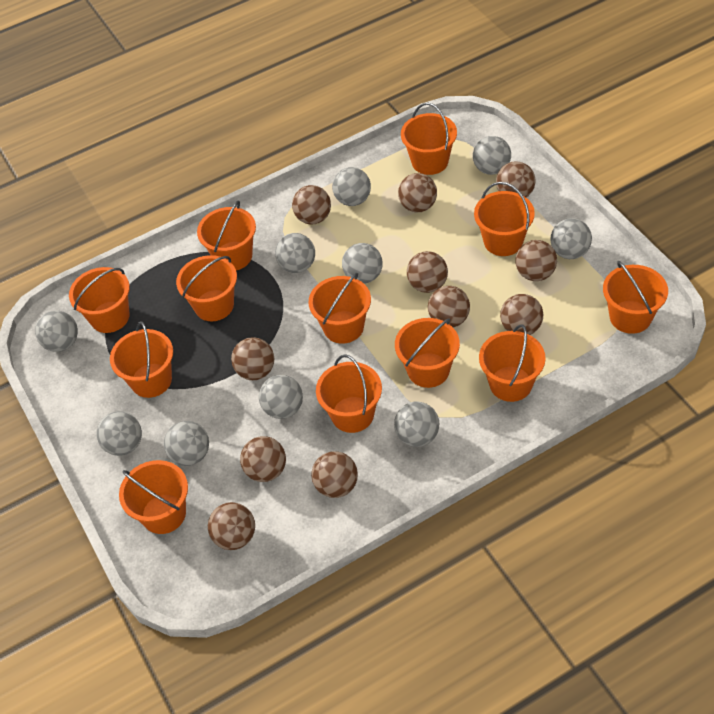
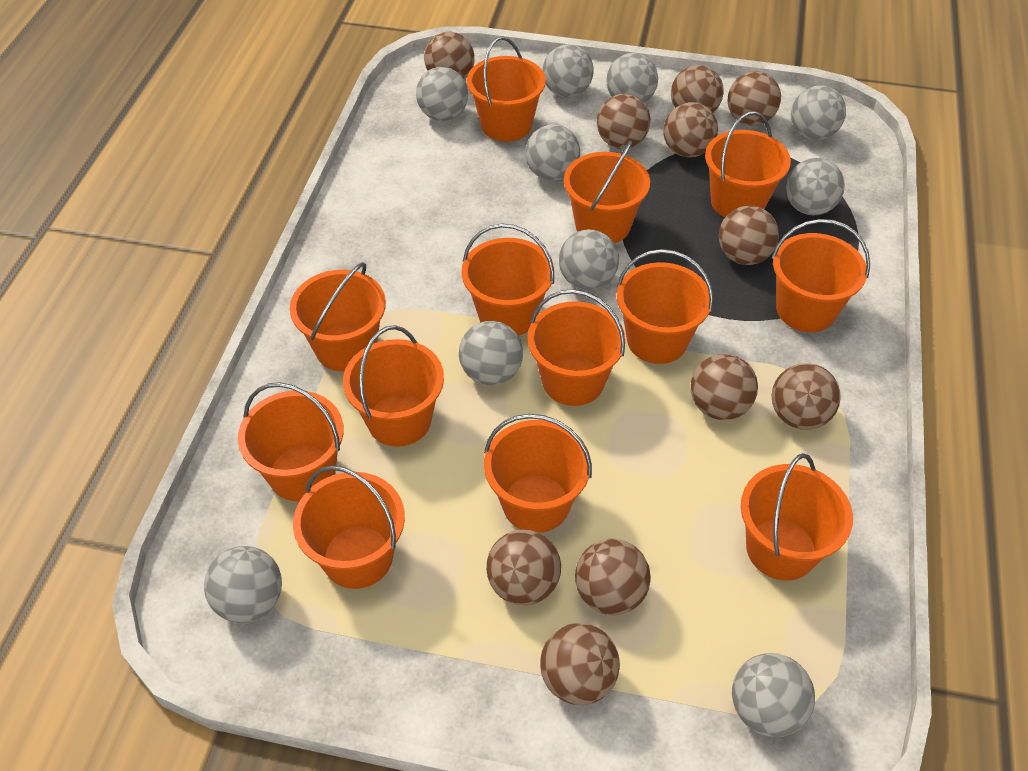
orange bucket: 12 -> 13

